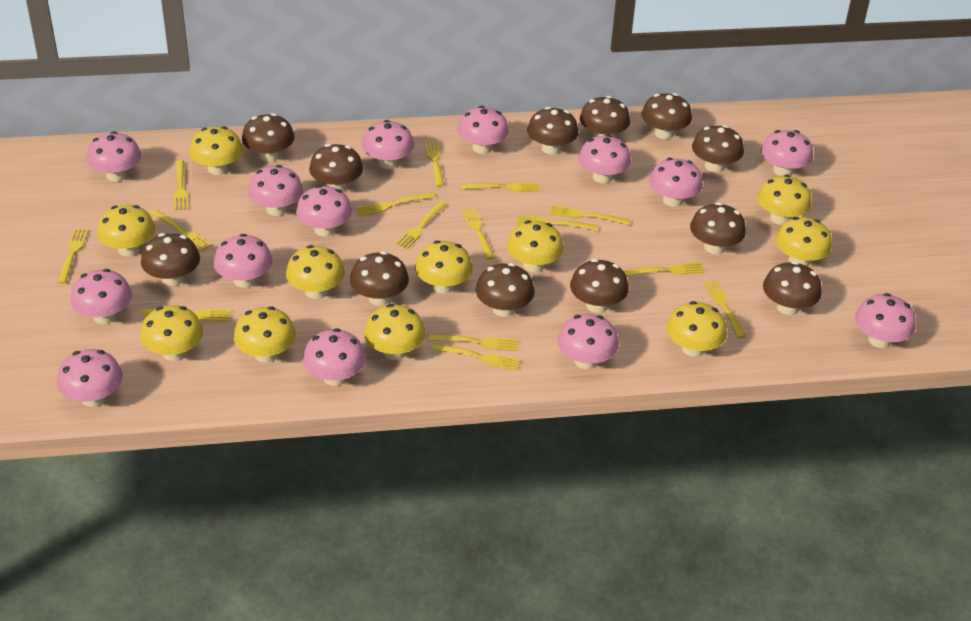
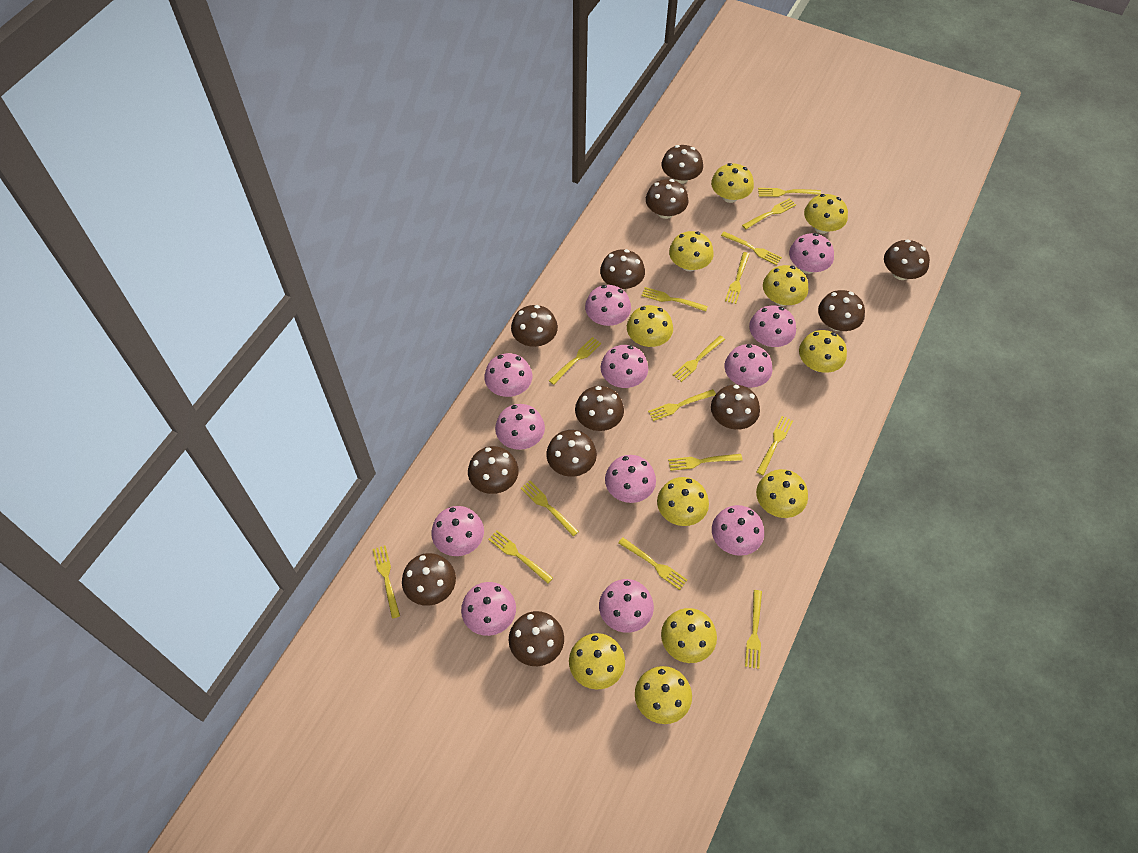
pink mushroom: 14 -> 12

